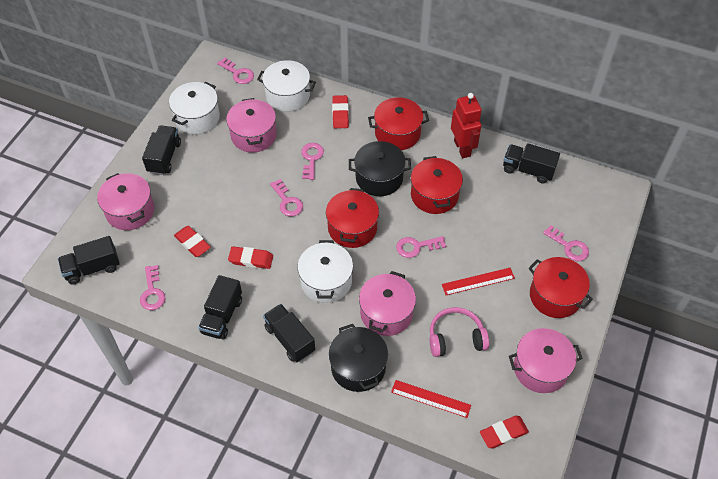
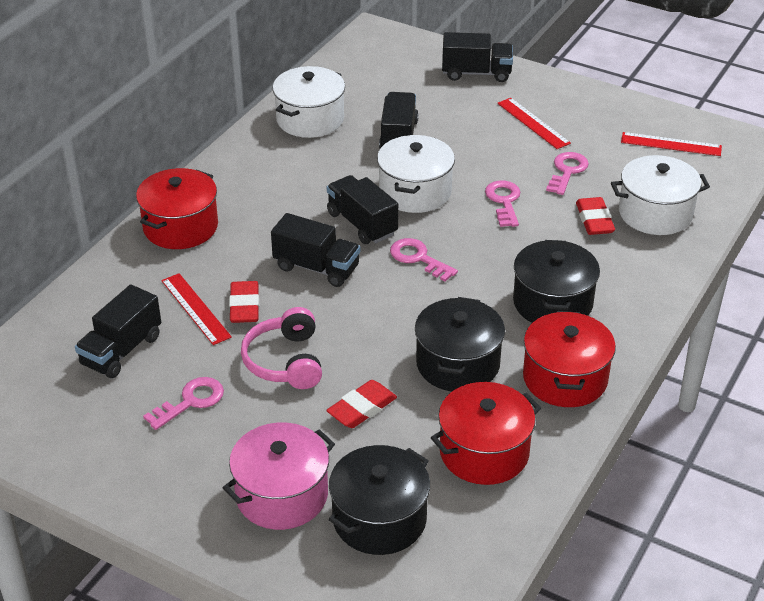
black pot: 2 -> 3
pink key: 6 -> 4
pink pot: 4 -> 1
red eraser: 4 -> 3
red pot: 4 -> 3
red robot: 1 -> 0
red ruler: 2 -> 3

